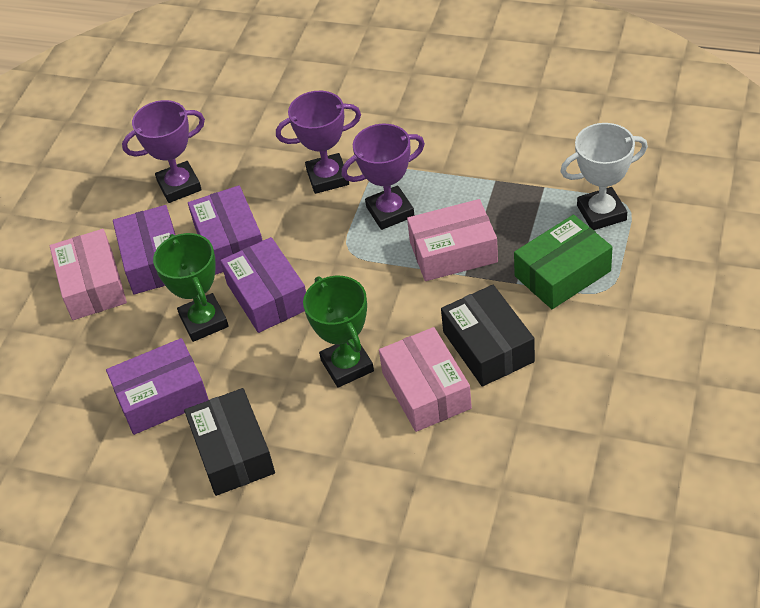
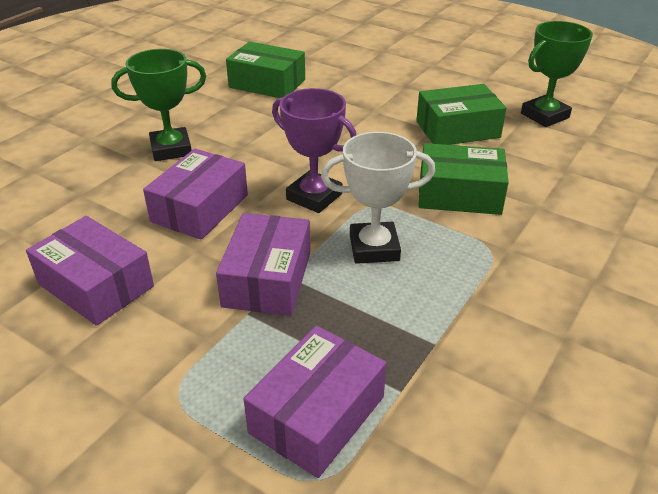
black box: 2 -> 0
green box: 1 -> 3
pink box: 3 -> 0
purple trophy: 3 -> 1

